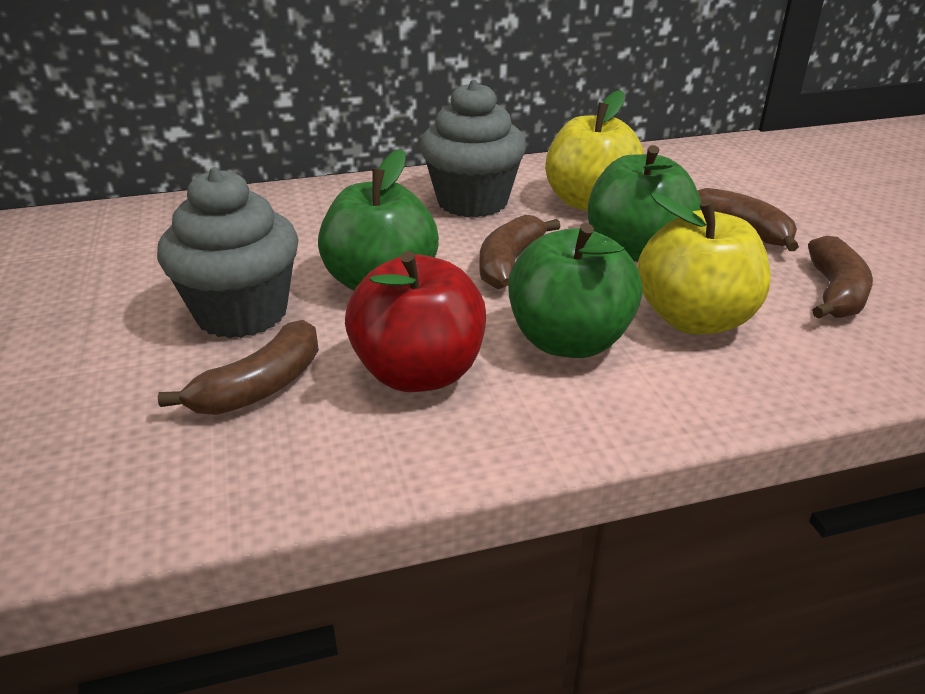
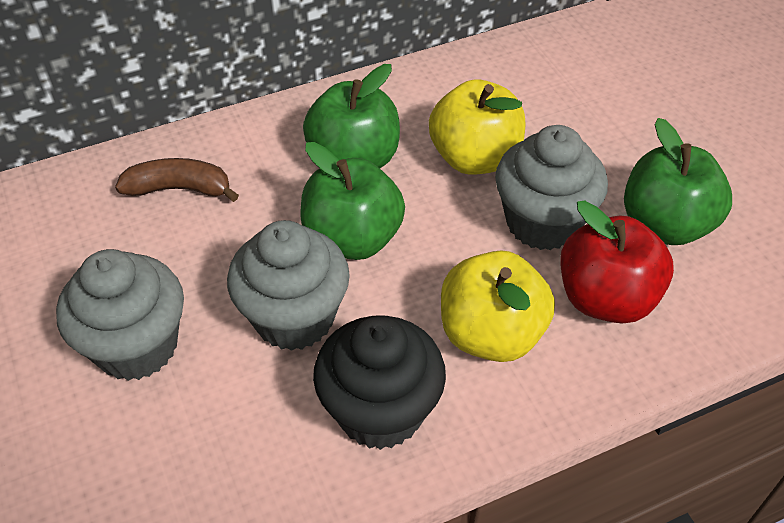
black cupcake: 0 -> 1
brown banana: 4 -> 1
grey cupcake: 2 -> 3

